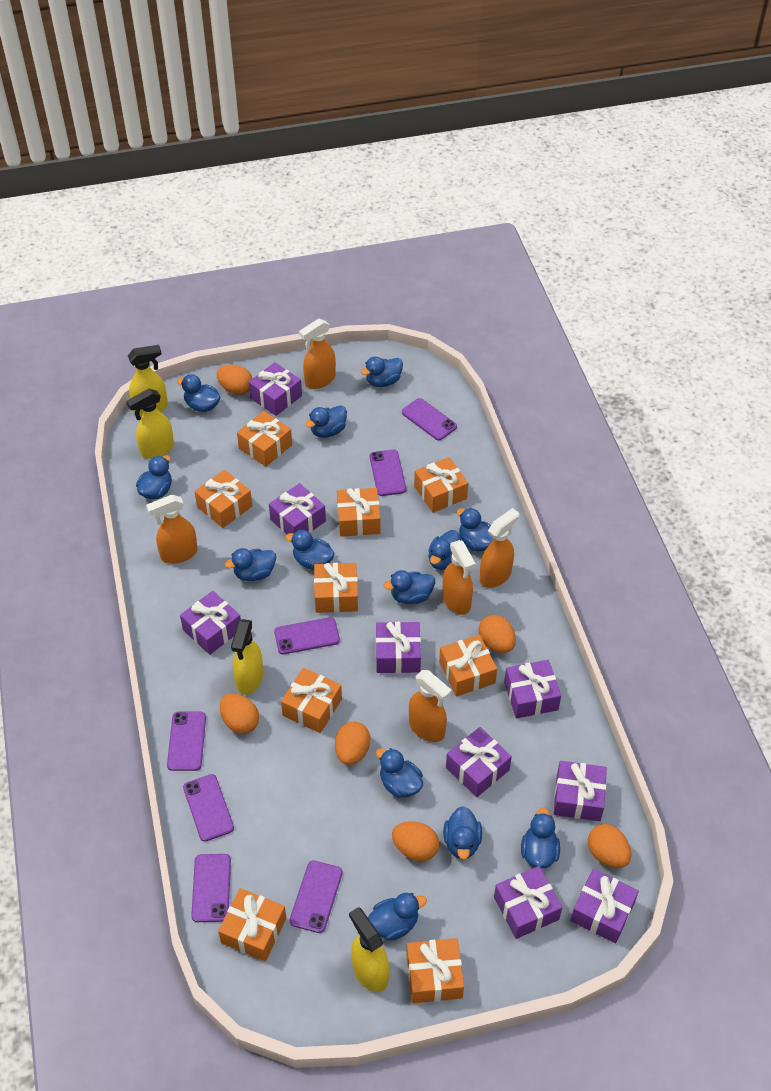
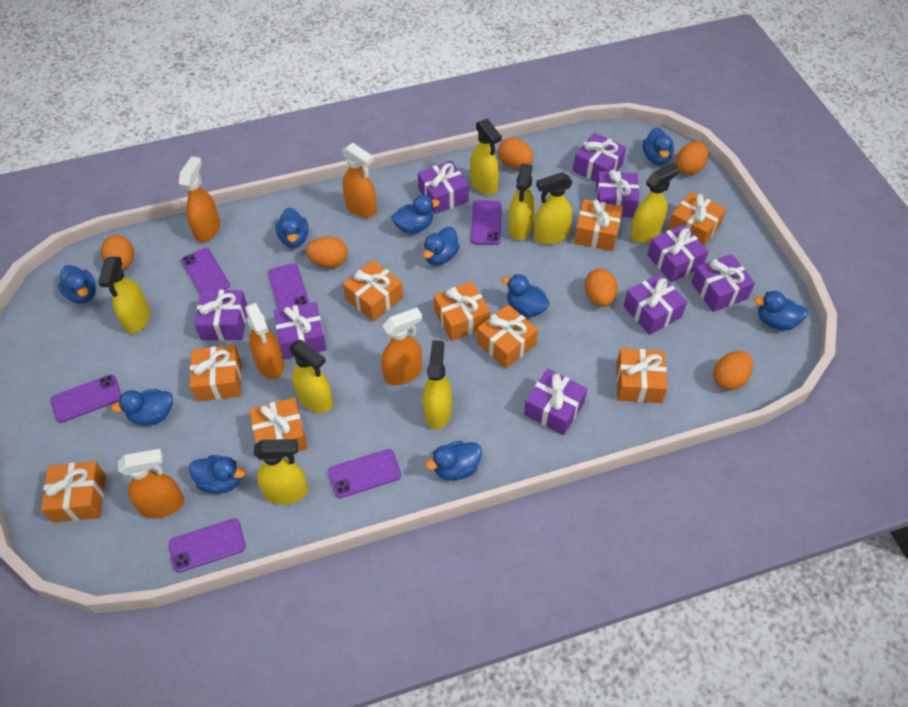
blue duck: 13 -> 10
purple phone: 7 -> 6
yellow spray bottle: 4 -> 8

